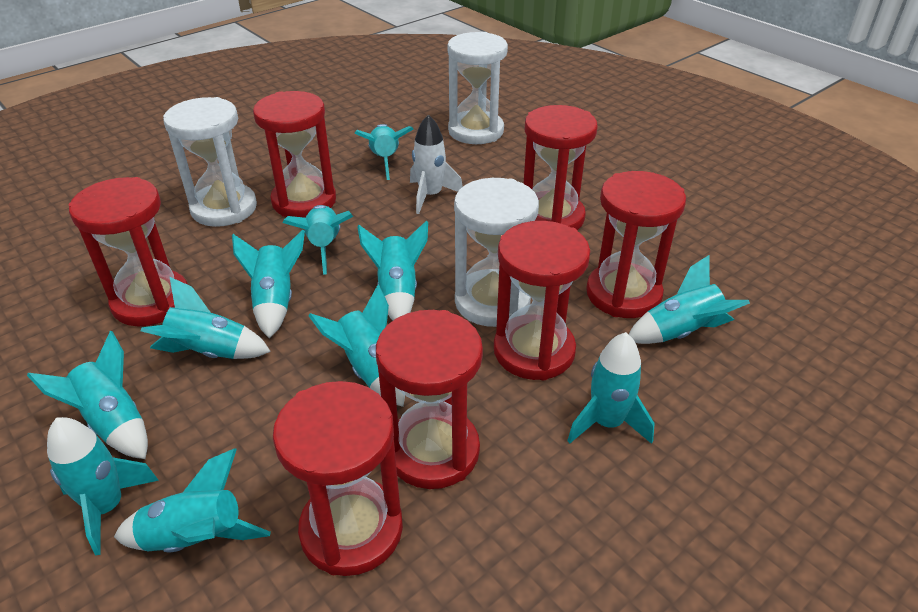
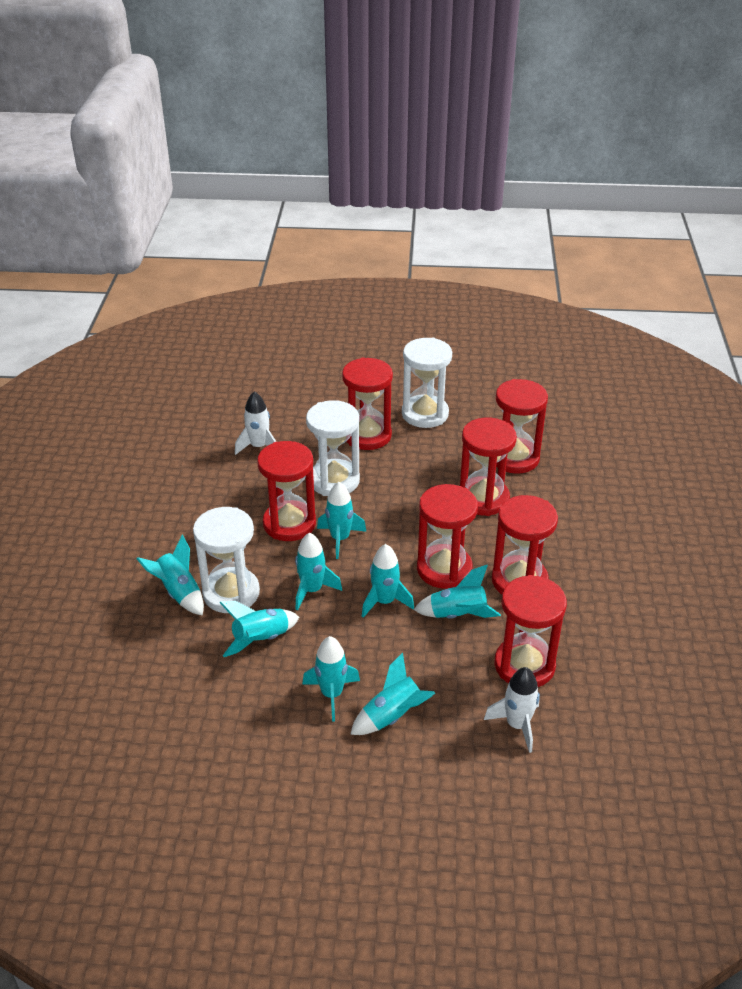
turquoise rocket: 11 -> 8
white rocket: 1 -> 2

